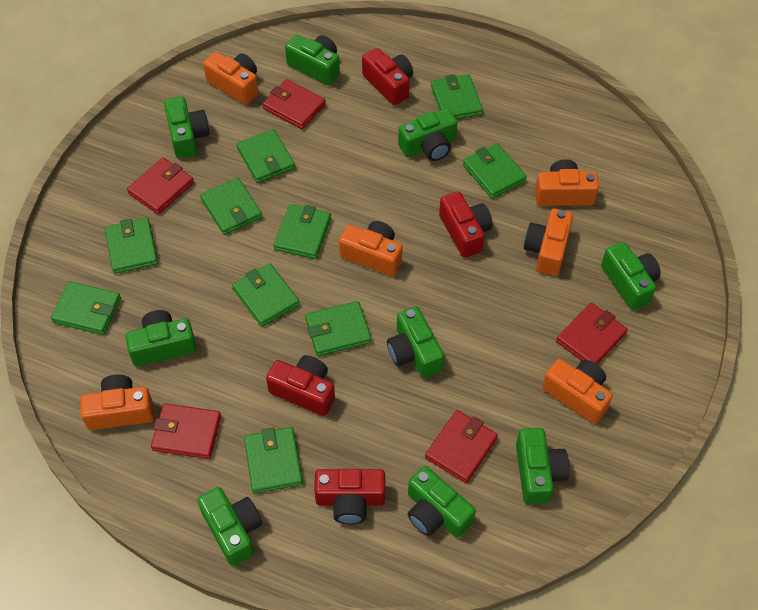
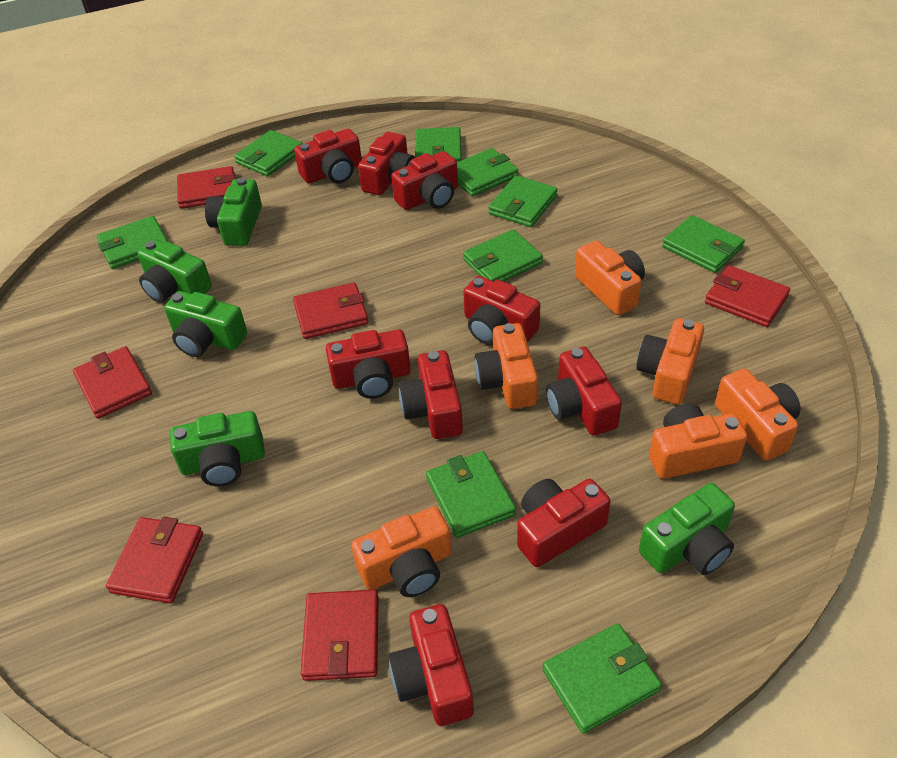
green camera: 9 -> 5
green wallet: 10 -> 9
red camera: 4 -> 9
red wallet: 5 -> 6

